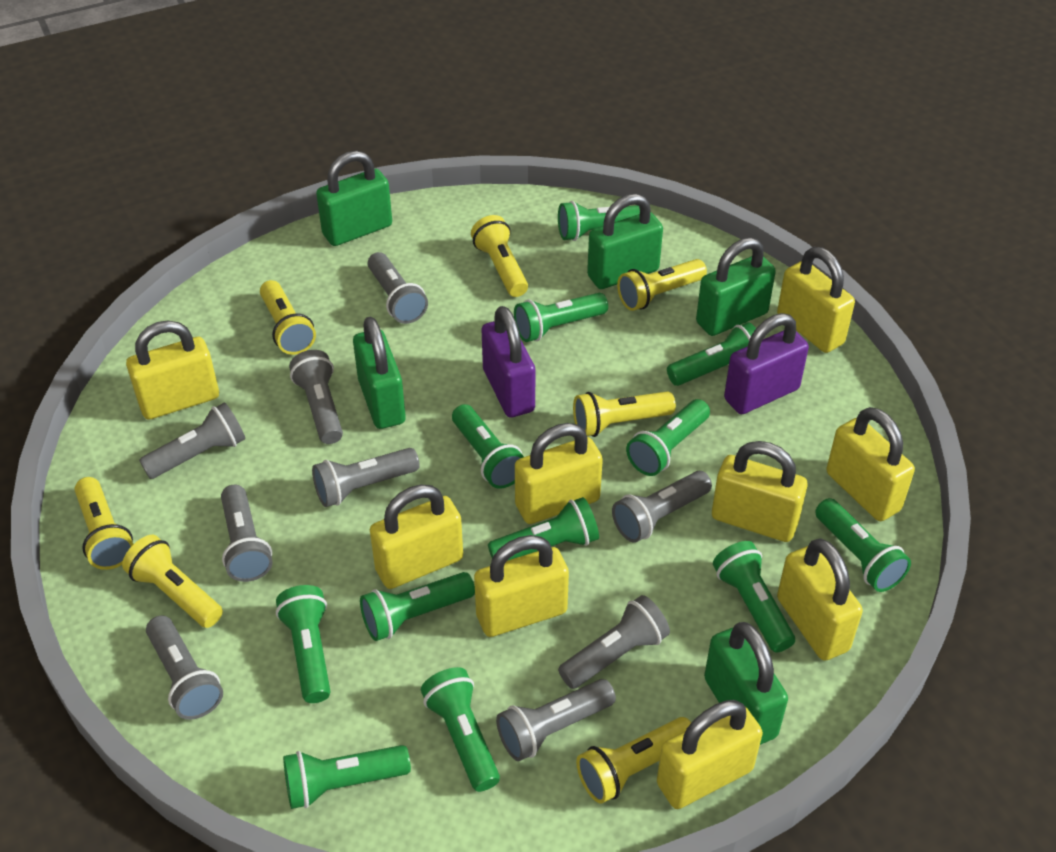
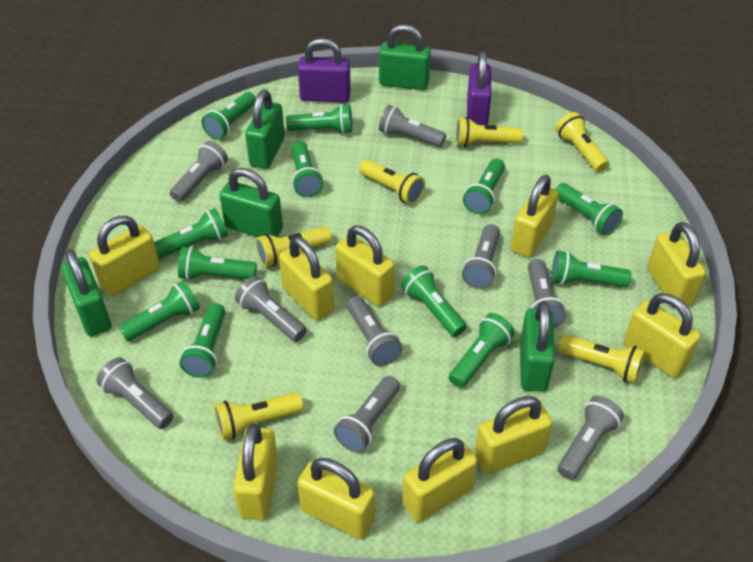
yellow flashlight: 7 -> 6
yellow padlock: 9 -> 10

